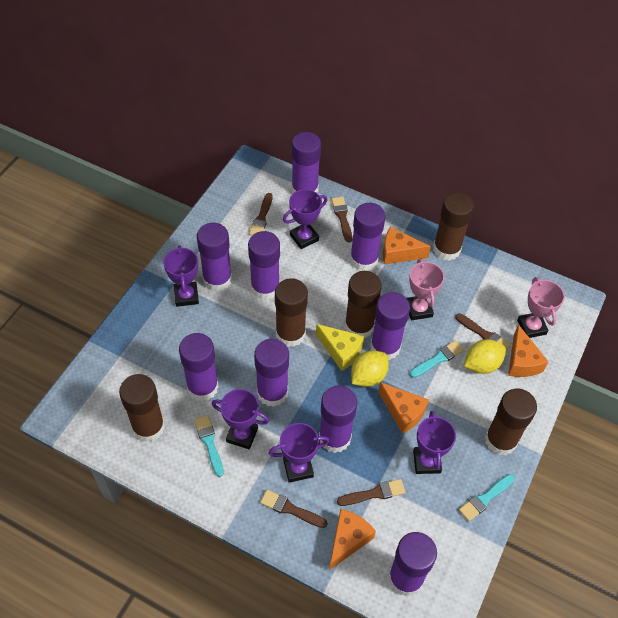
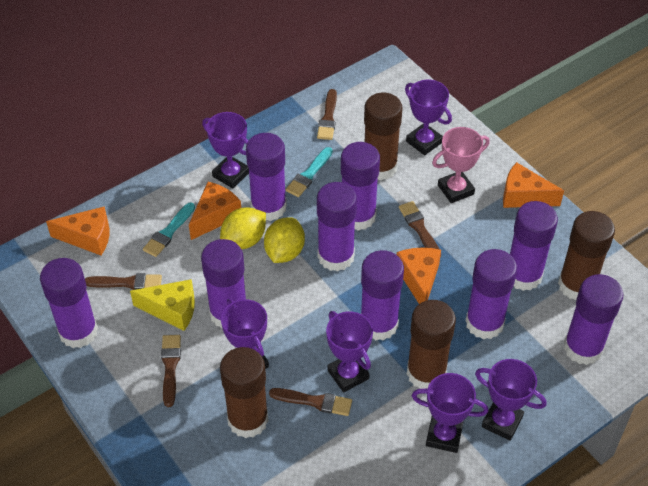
brown glue stick: 5 -> 4
pink trophy: 2 -> 1
purple trophy: 5 -> 6
turquoise brush: 3 -> 2

